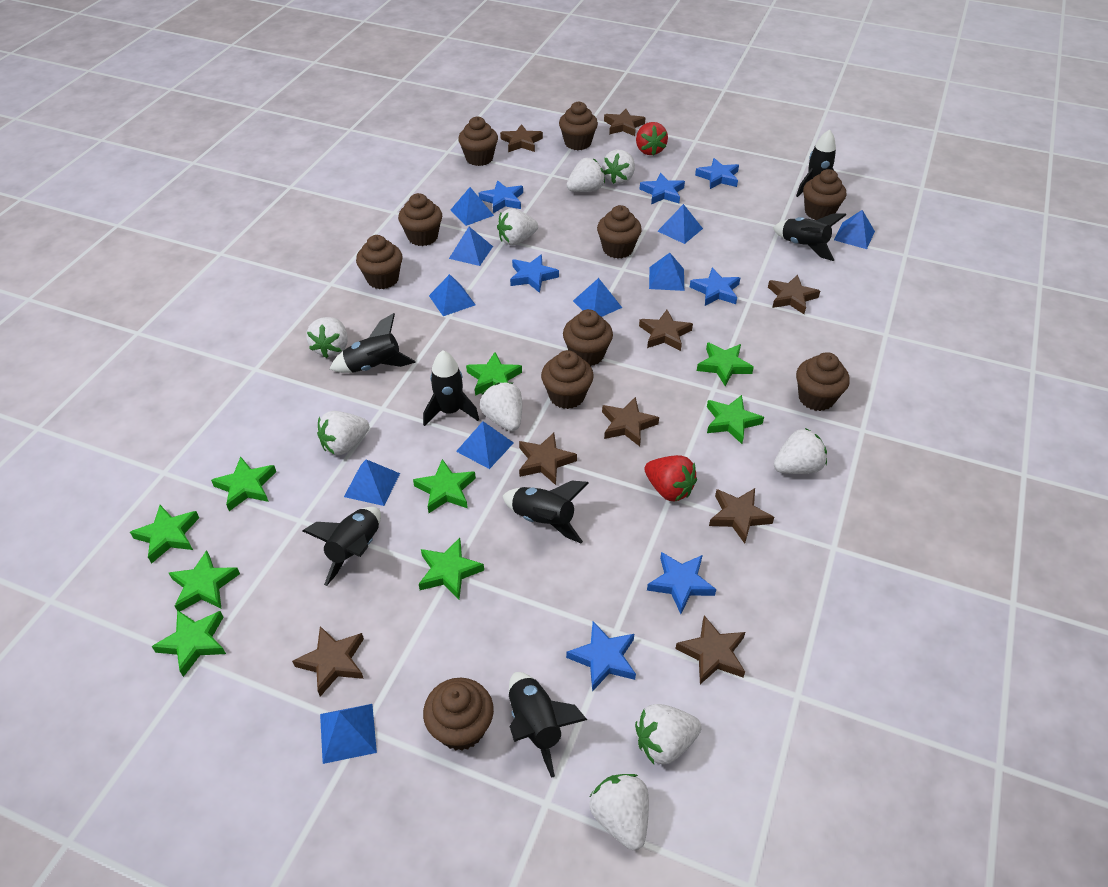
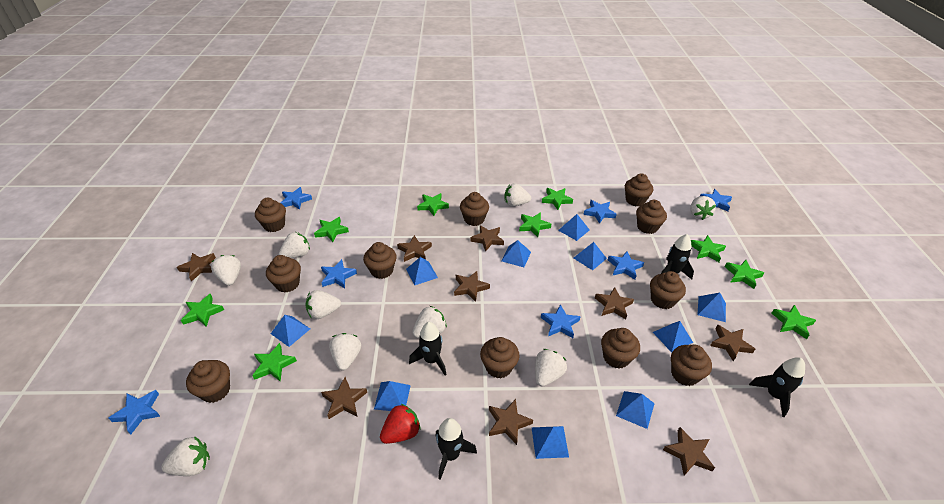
black rocket: 7 -> 4
brown cupcake: 10 -> 11
red strawberry: 2 -> 1

